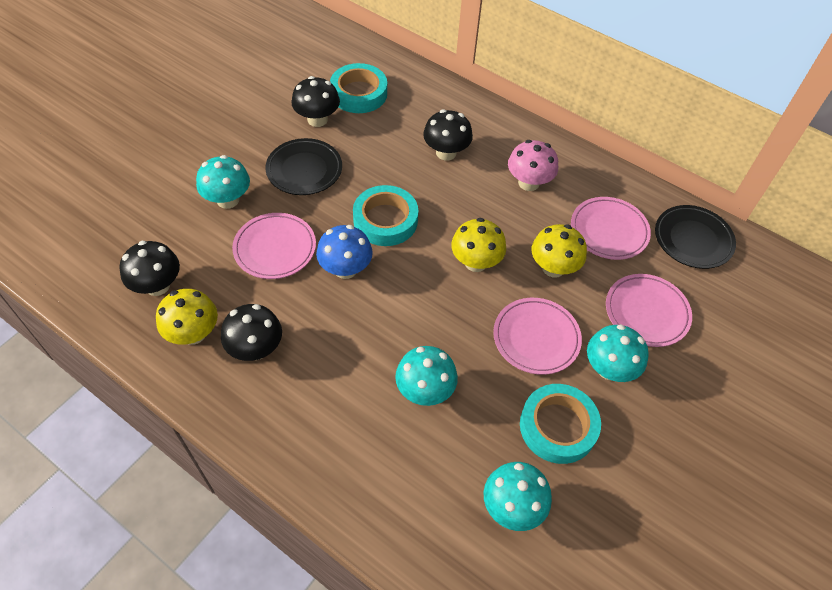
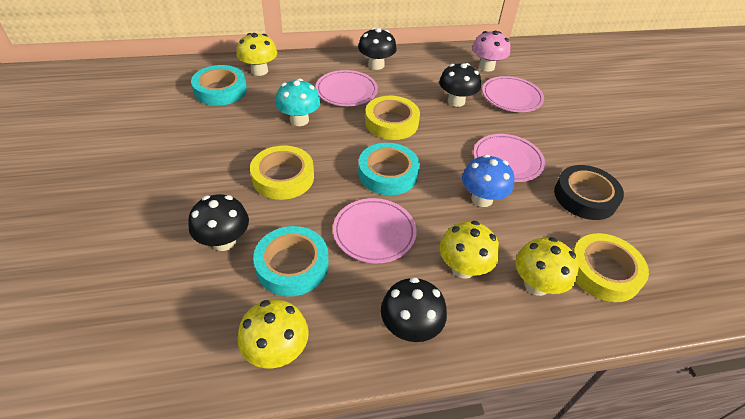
black plate: 2 -> 0
black tape: 0 -> 1
turquoise mushroom: 4 -> 1
yellow mushroom: 3 -> 4
yellow tape: 0 -> 3

